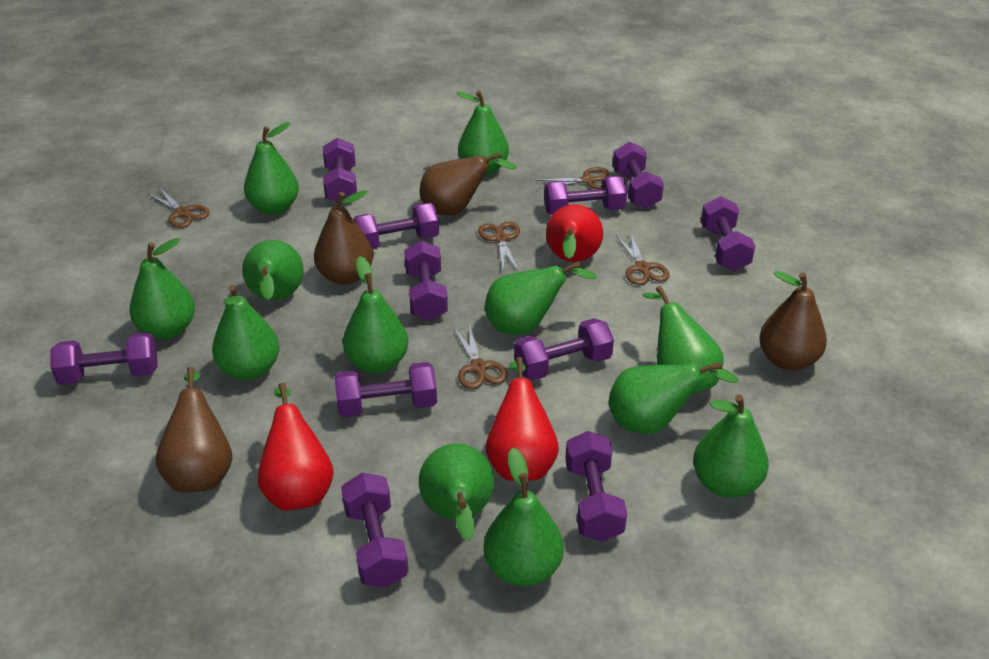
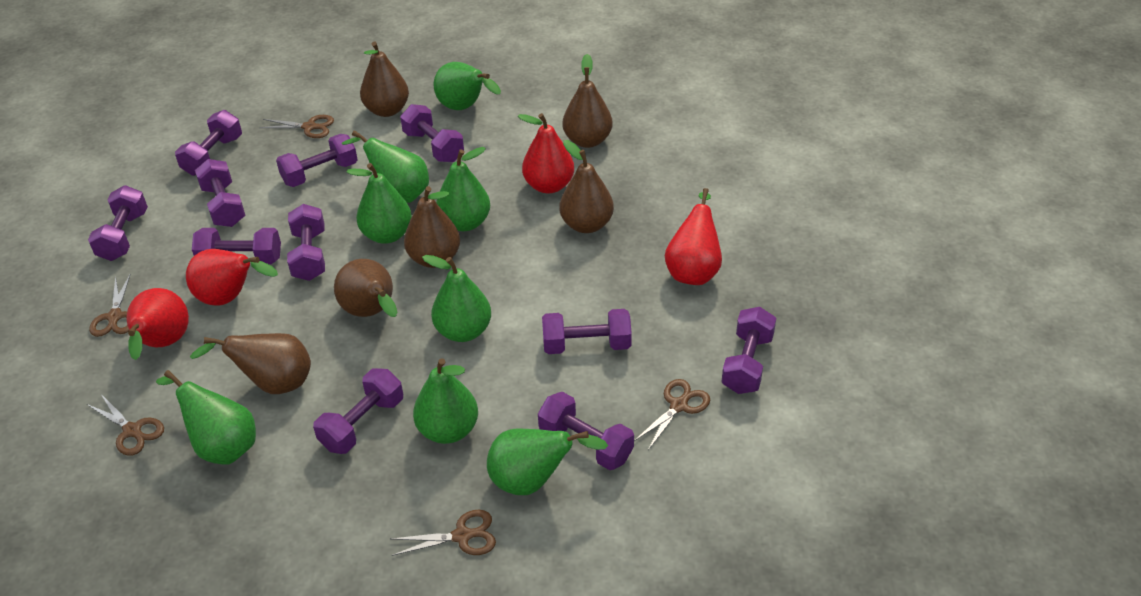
brown pear: 4 -> 6
green pear: 12 -> 8
red pear: 3 -> 4

